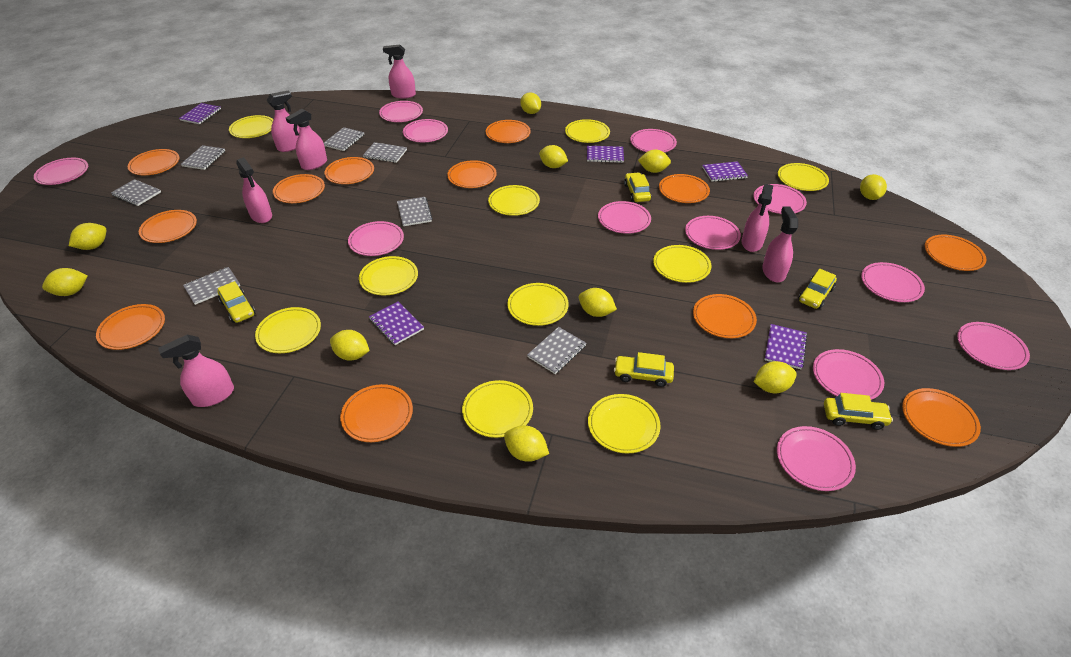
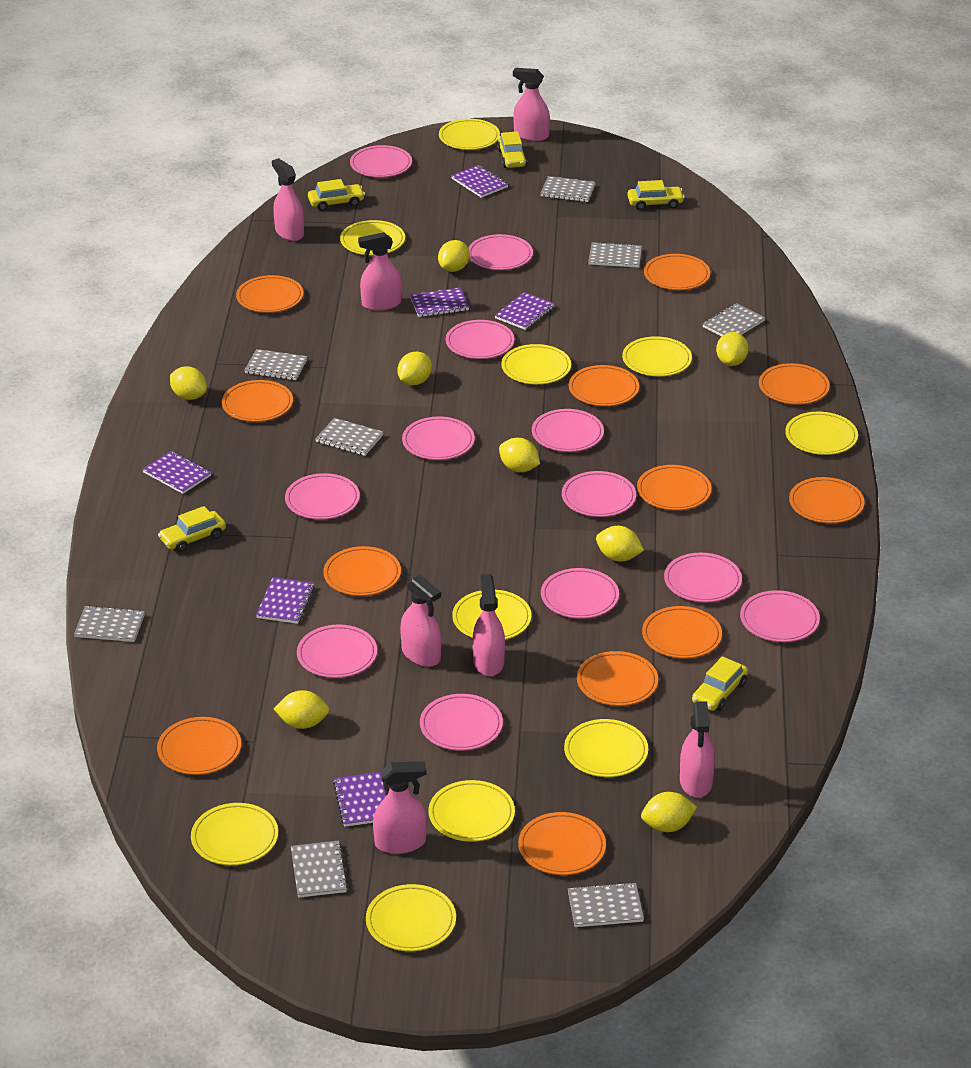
grey notebook: 7 -> 8
purple notebook: 5 -> 6
yellow lemon: 10 -> 8

